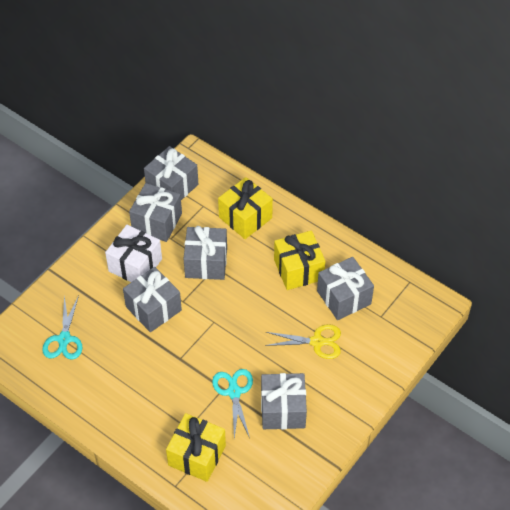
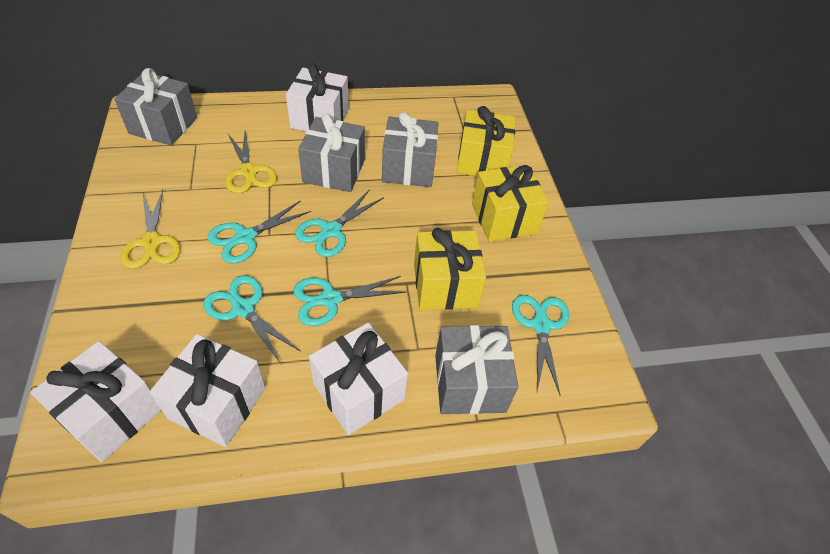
grey gift: 6 -> 4
turquoise scissors: 2 -> 5
white gift: 1 -> 4
yellow scissors: 1 -> 2

